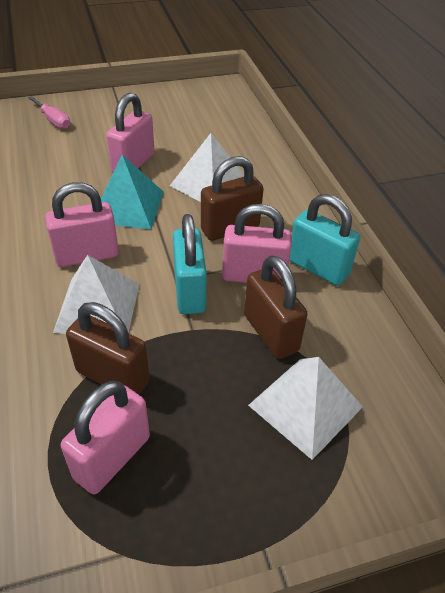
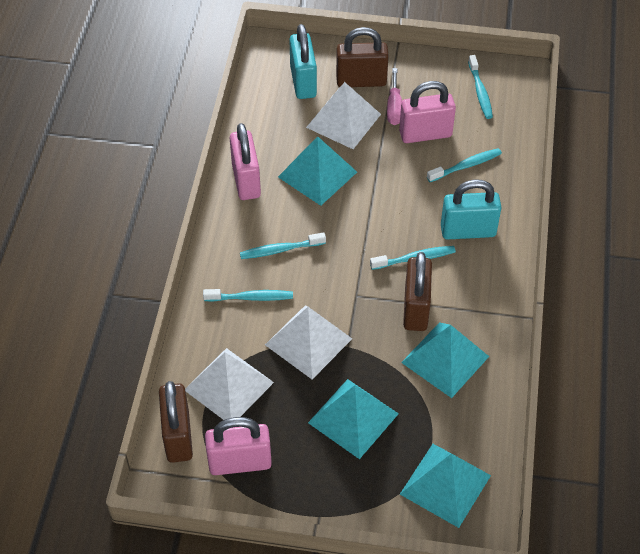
pink padlock: 4 -> 3
turquoise pyramid: 1 -> 4
turquoise toothbrush: 0 -> 5

